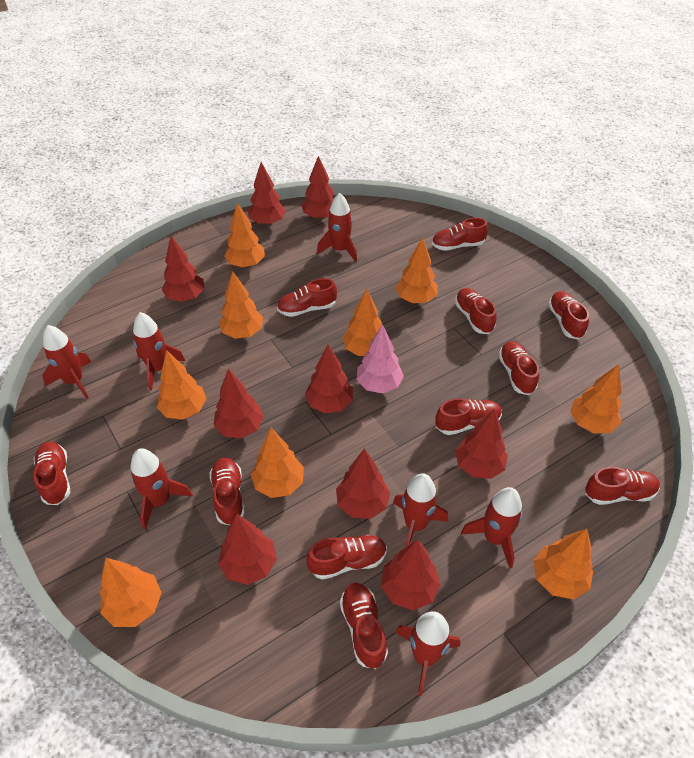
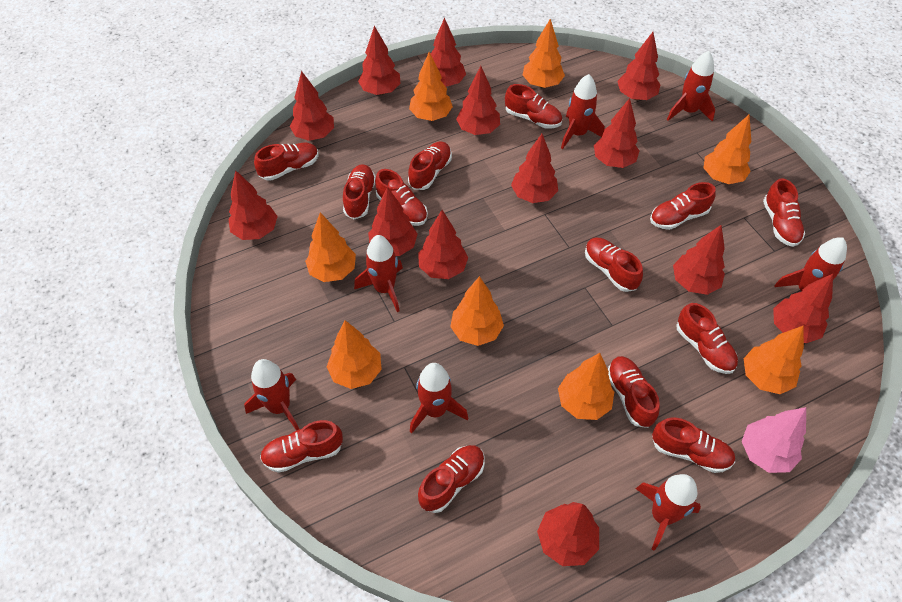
orange tree: 9 -> 8
red shoe: 11 -> 13
red tree: 9 -> 13

